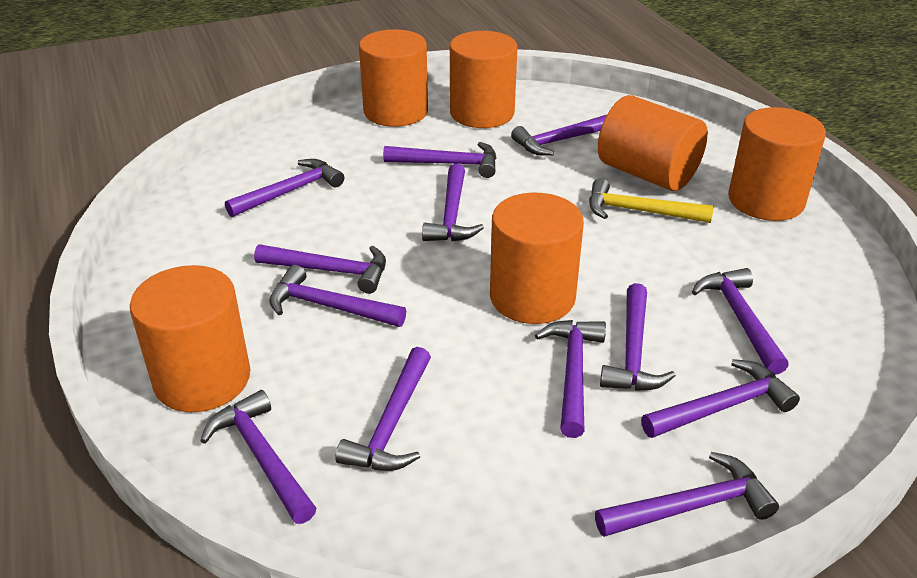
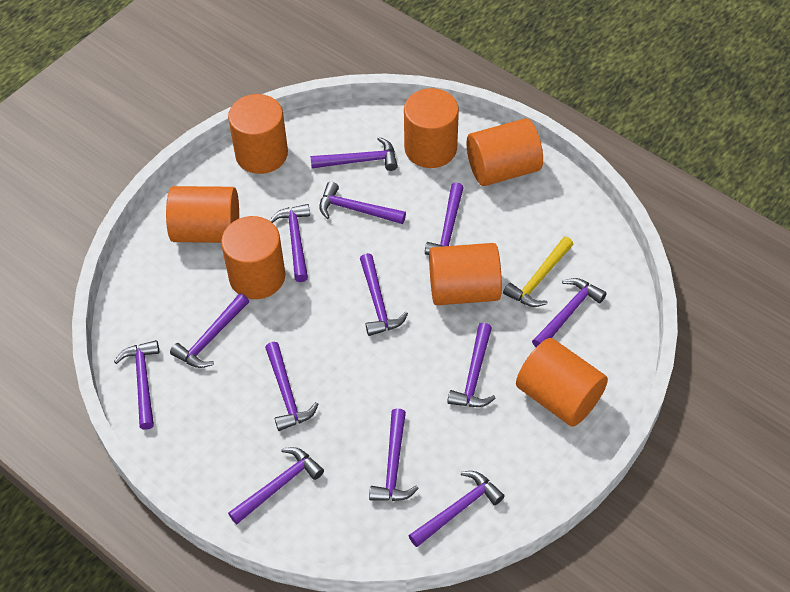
orange cylinder: 6 -> 7

